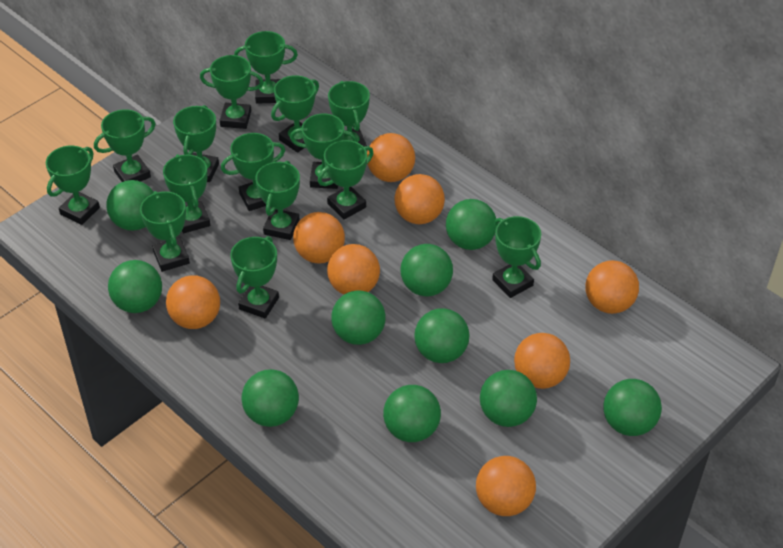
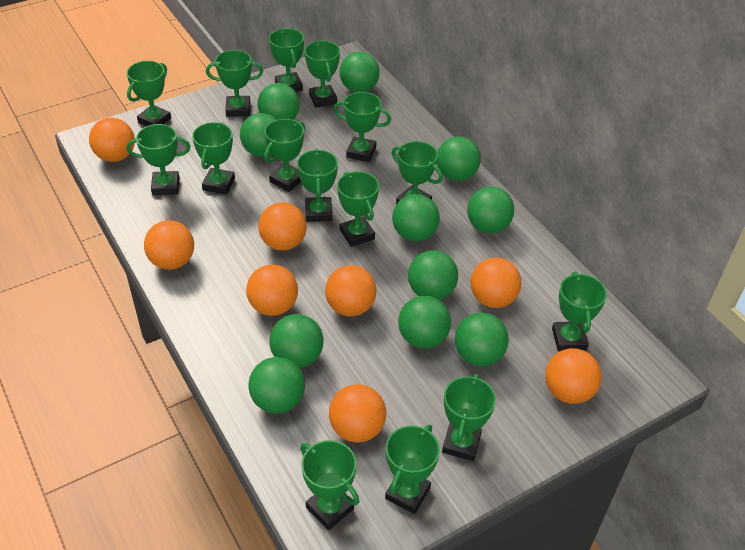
green ball: 10 -> 11

